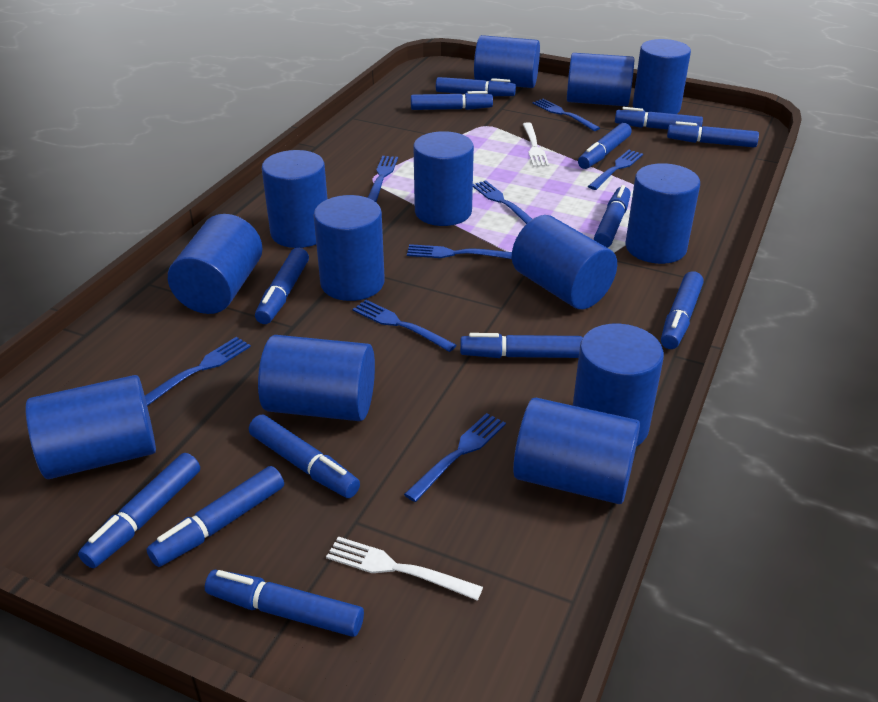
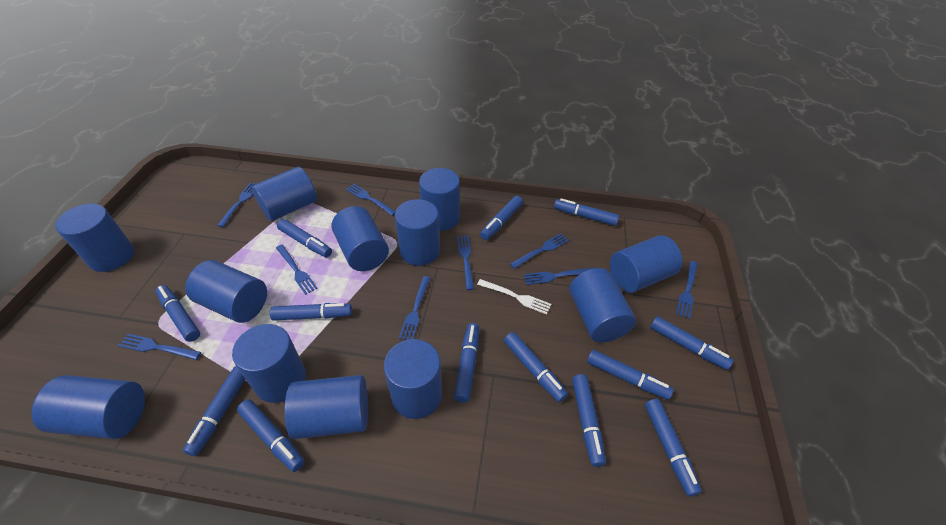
blue cylinder: 13 -> 12
blue fork: 8 -> 9
white fork: 2 -> 1

